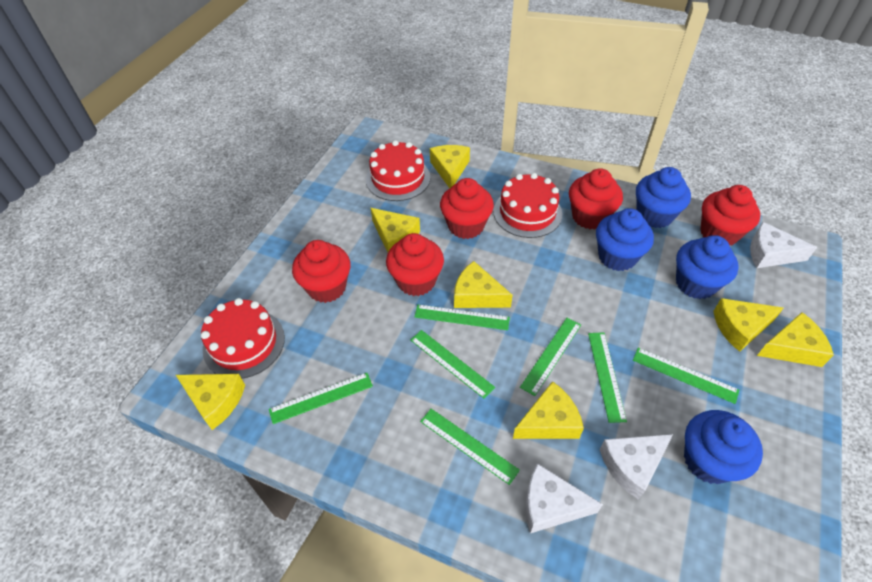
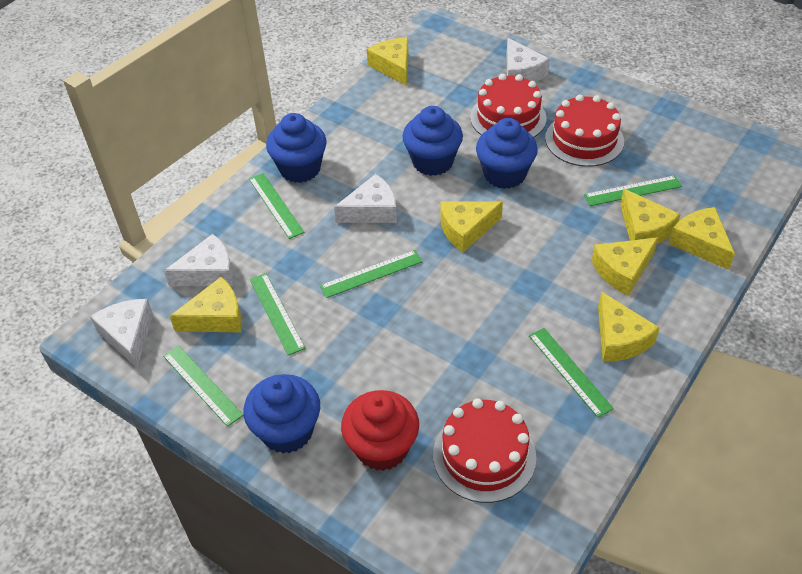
green ruler: 7 -> 6
red cupcake: 5 -> 1
white cheese: 3 -> 4

